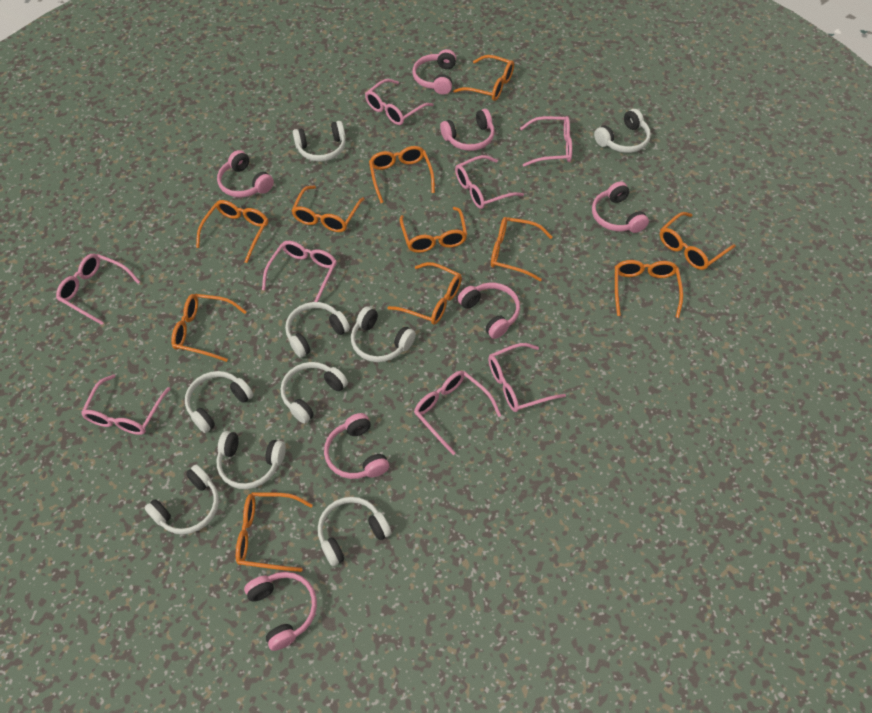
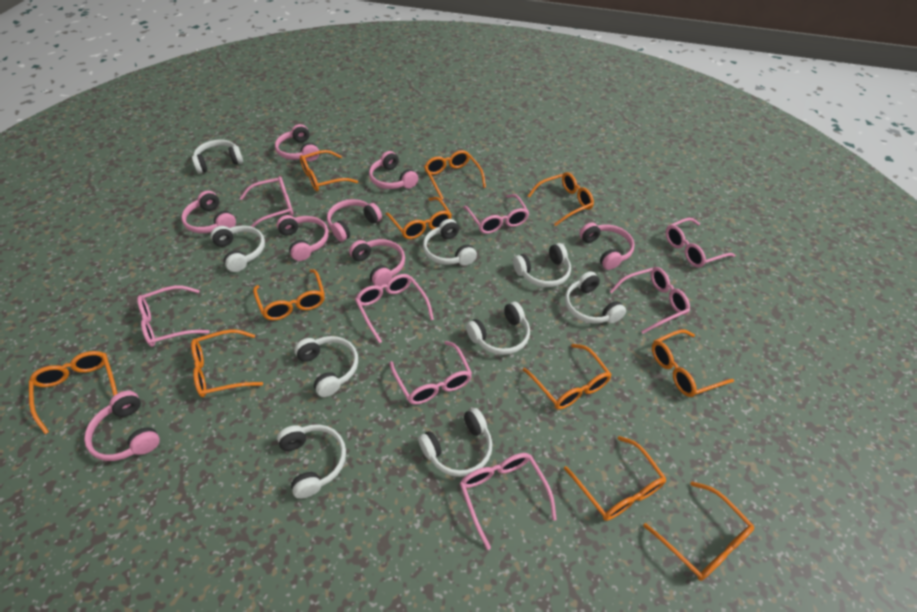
pink headphones: 7 -> 8

